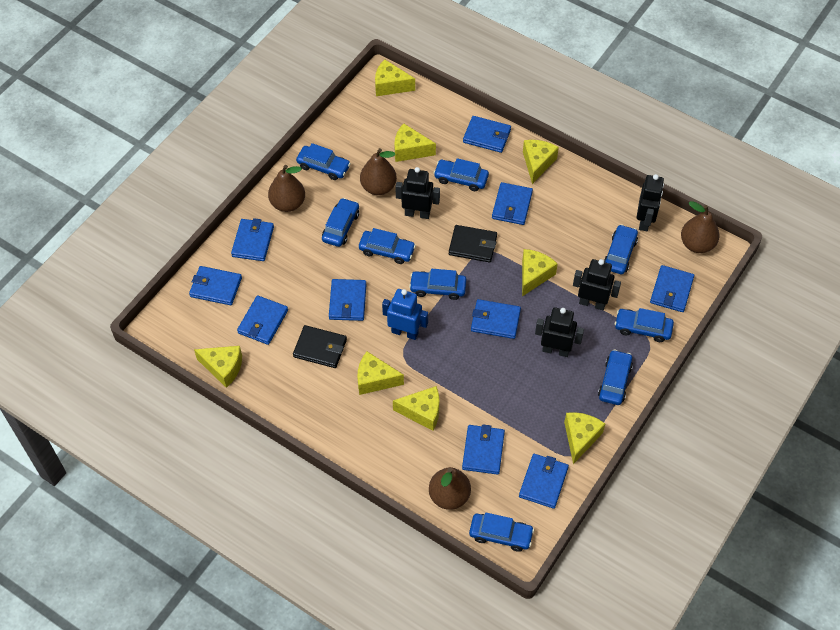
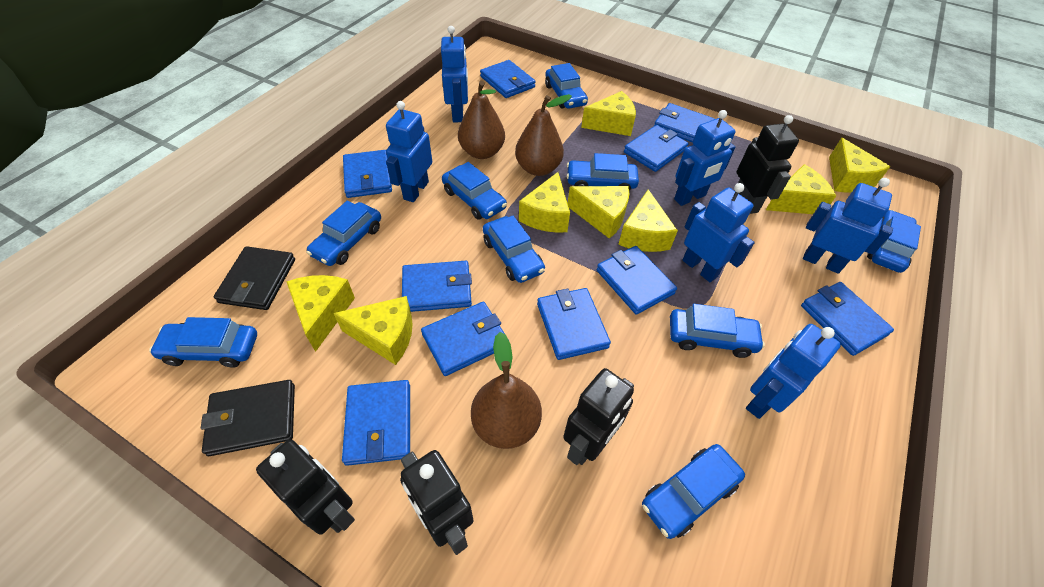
blue robot: 1 -> 6
brown pear: 4 -> 3

